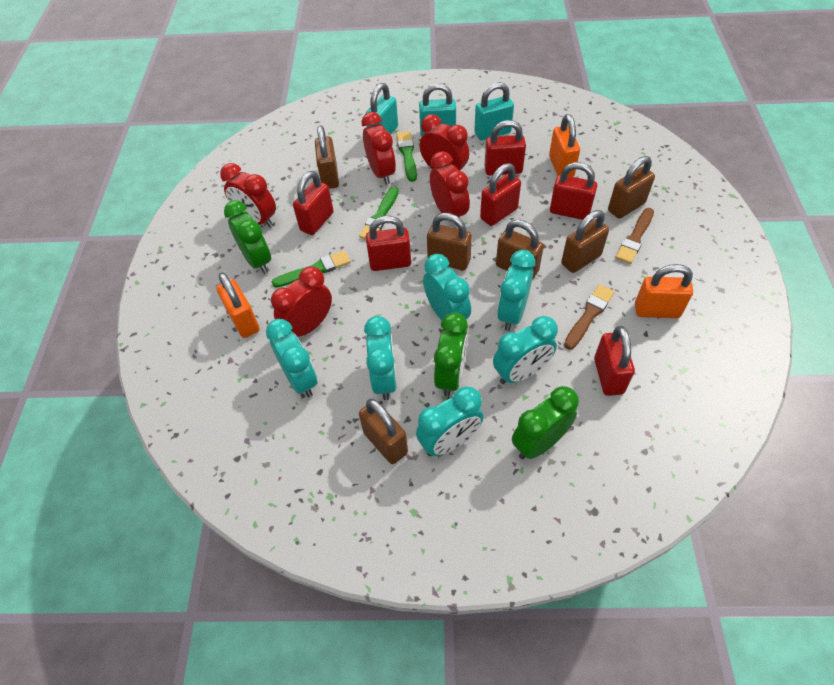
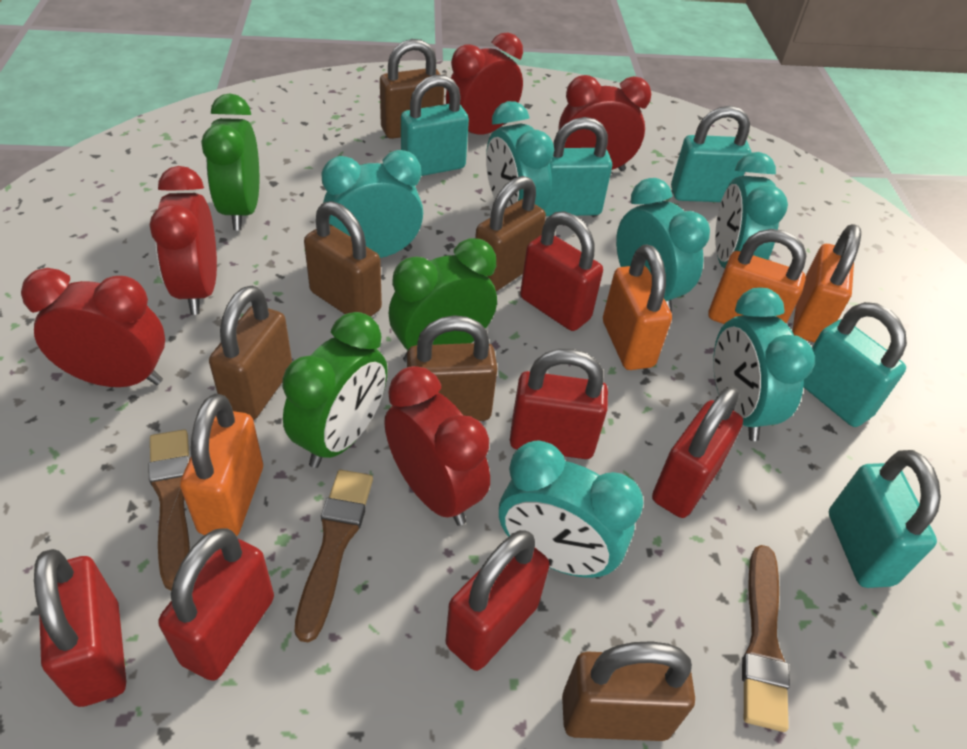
brown brush: 2 -> 3
green brush: 3 -> 0
orange padlock: 3 -> 4
turquoise padlock: 3 -> 5

